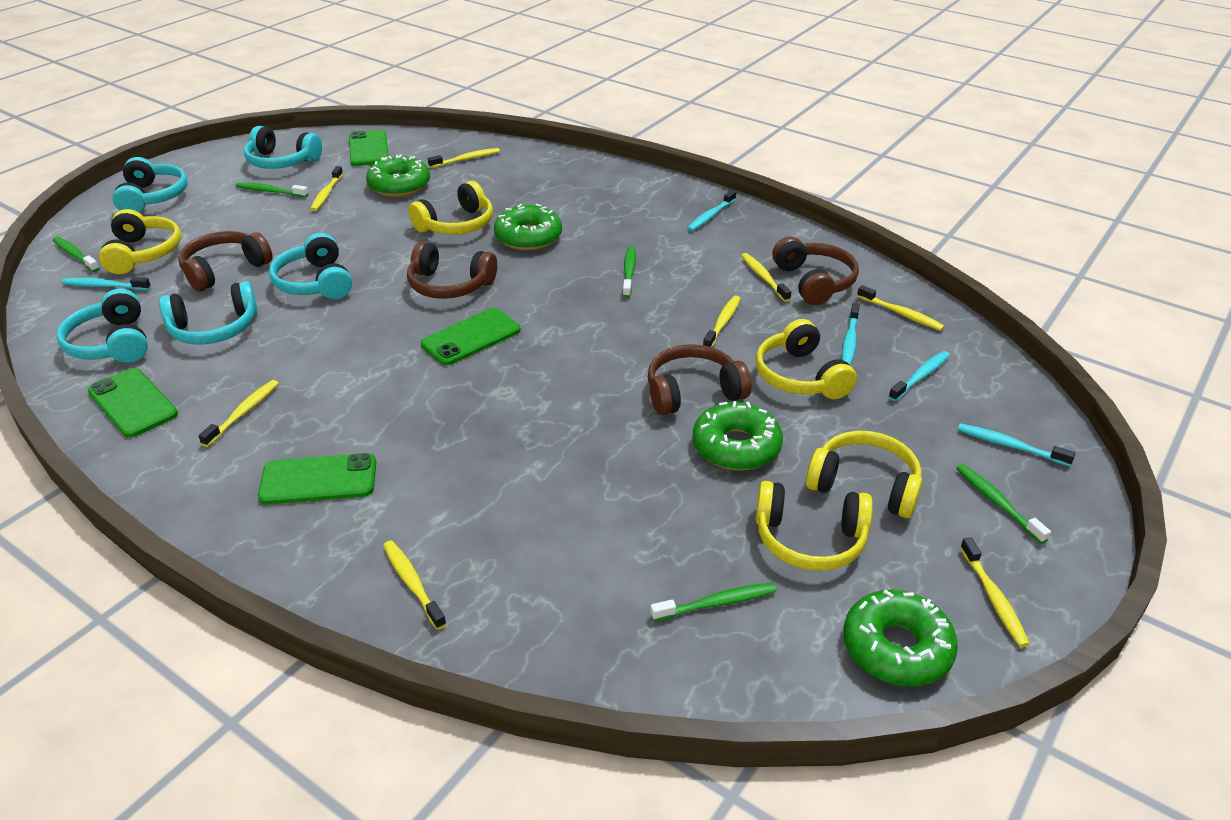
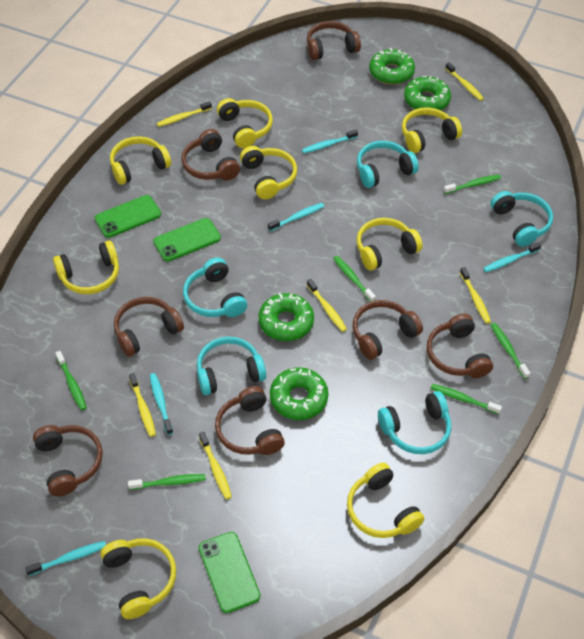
brown headphones: 4 -> 7
green phone: 4 -> 3
green toothbrush: 5 -> 6
yellow headphones: 5 -> 8
yellow toothbrush: 8 -> 6

